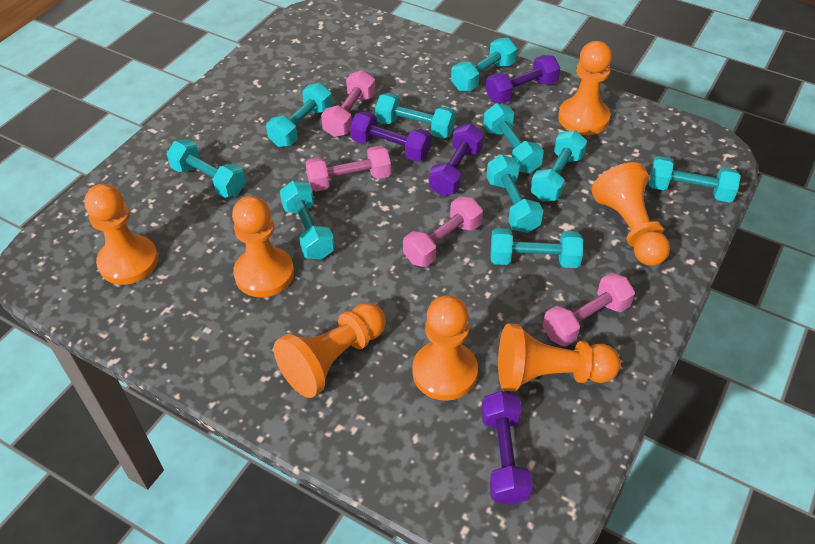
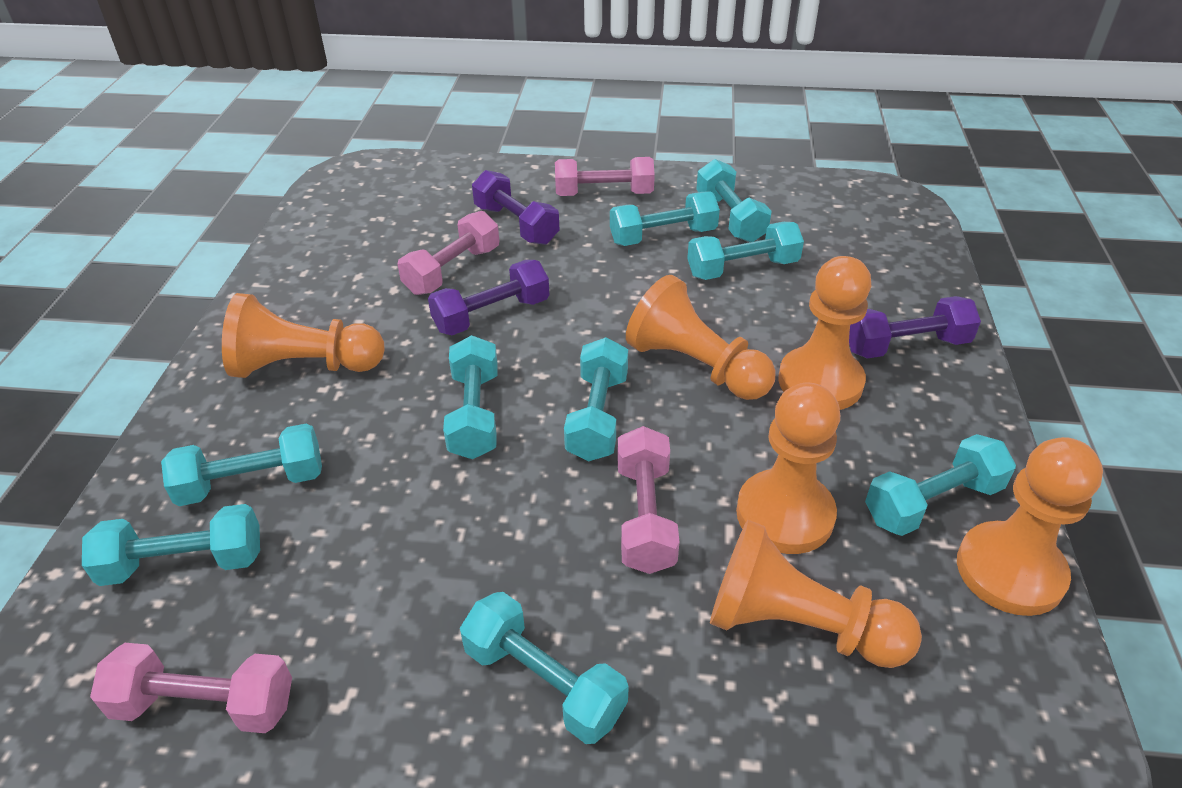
orange pawn: 7 -> 6
purple dumbbell: 4 -> 3
turquoise dumbbell: 10 -> 9

